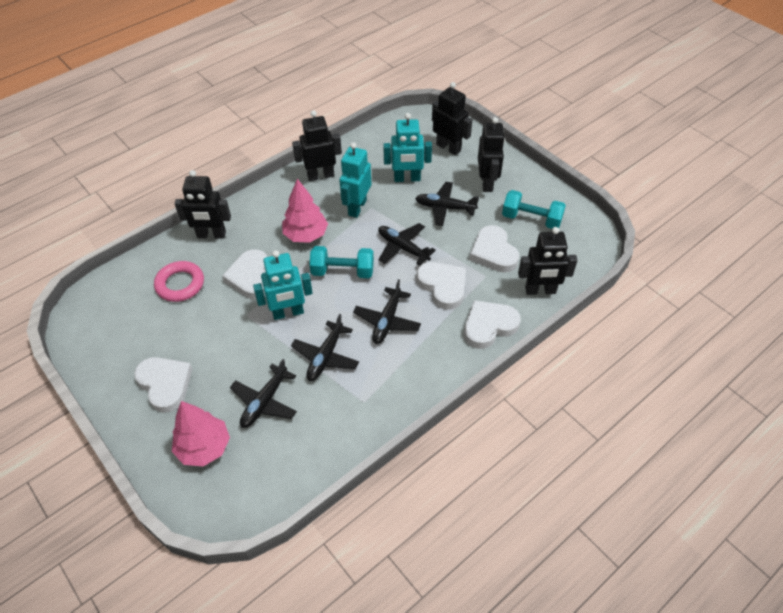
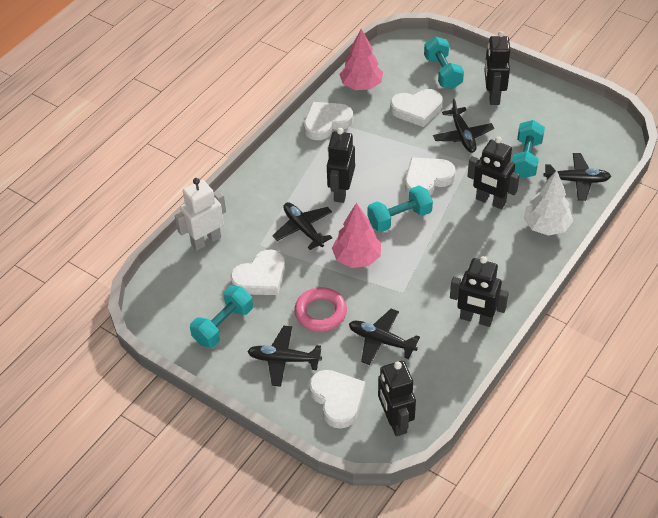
turquoise dumbbell: 2 -> 4
turquoise robot: 3 -> 0
white robot: 0 -> 1
white tree: 0 -> 1

